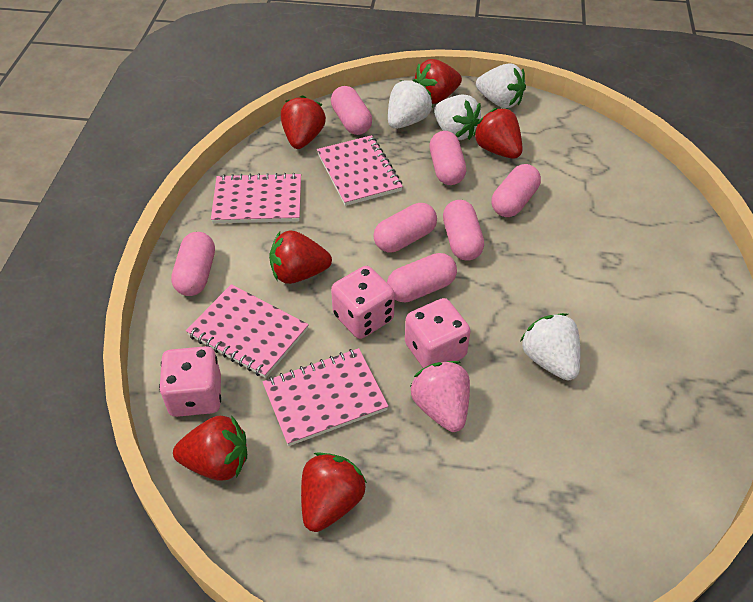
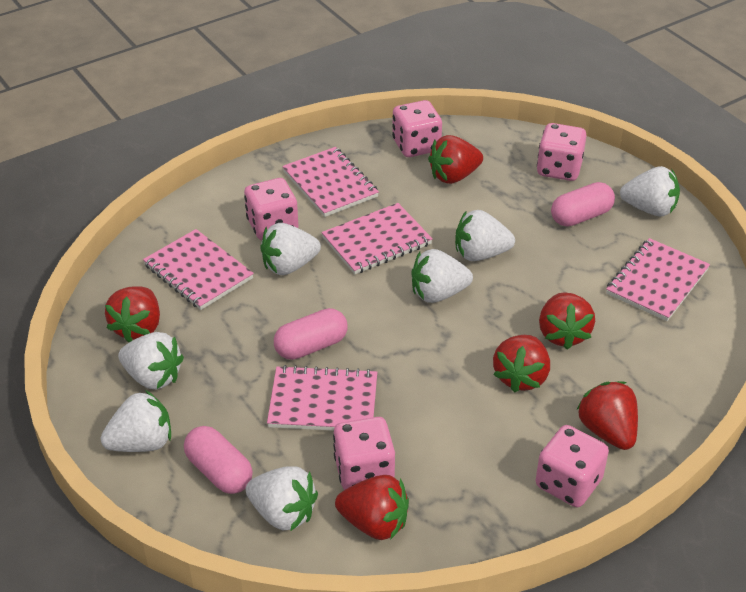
pink capsule: 7 -> 3
pink dice: 3 -> 5
pink notebook: 4 -> 5
pink strawberry: 1 -> 0
white strawberry: 4 -> 7

